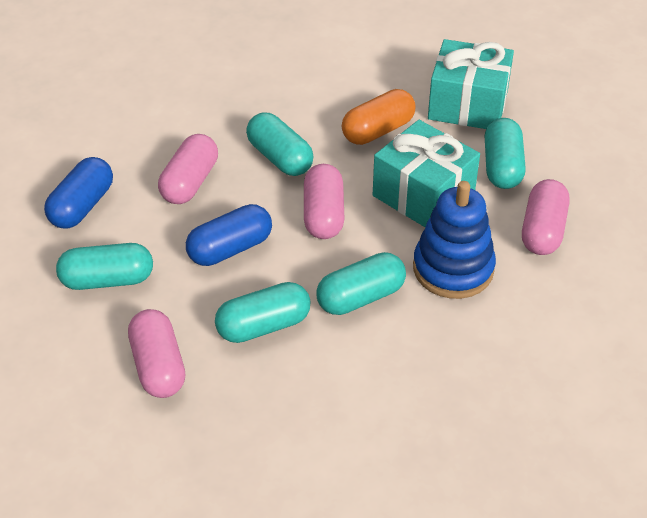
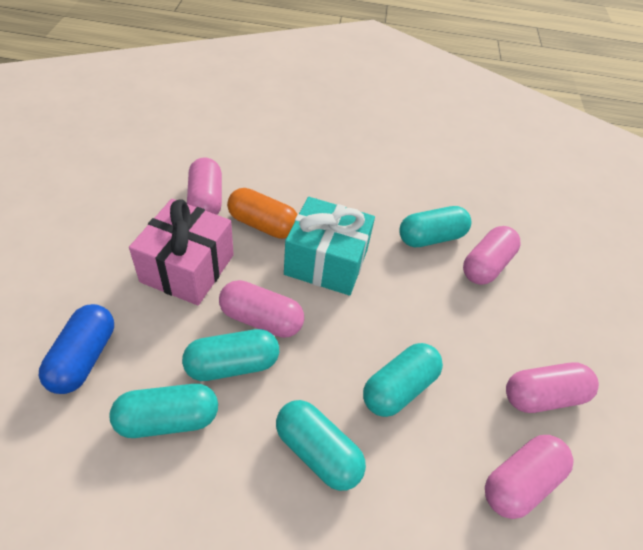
blue capsule: 2 -> 1
blue stacking toy: 1 -> 0
pink capsule: 4 -> 5
pink gift: 0 -> 1
turquoise gift: 2 -> 1

